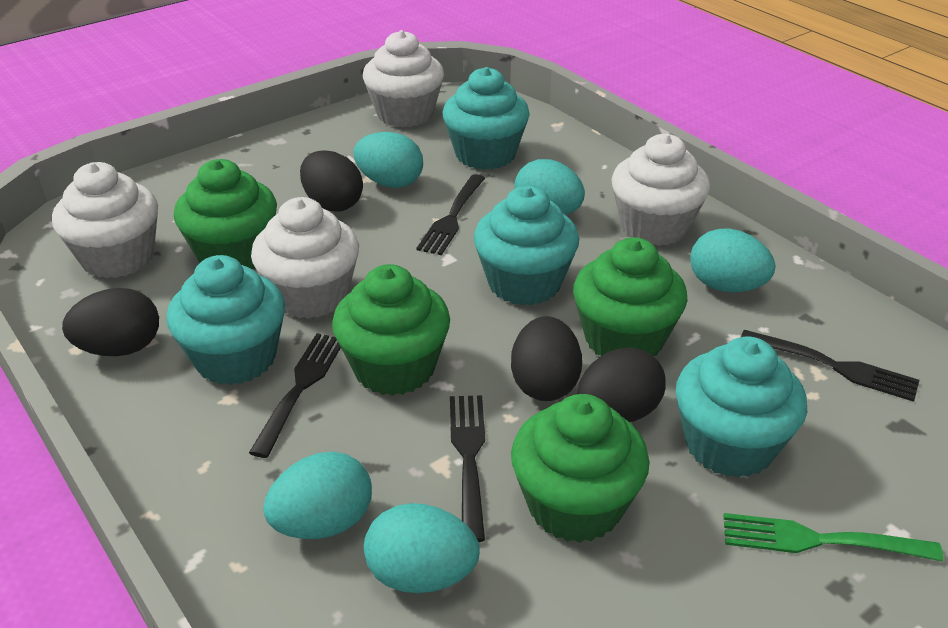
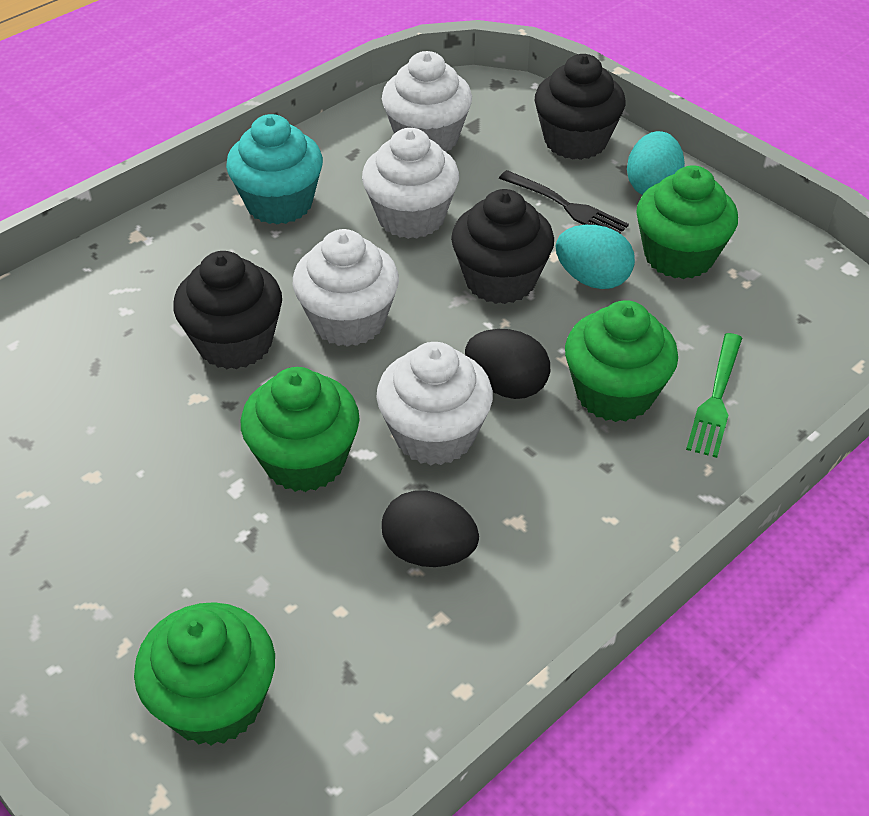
black cupcake: 0 -> 3
black egg: 4 -> 2
black fork: 4 -> 1
turquoise cupcake: 4 -> 1
turquoise egg: 5 -> 2

